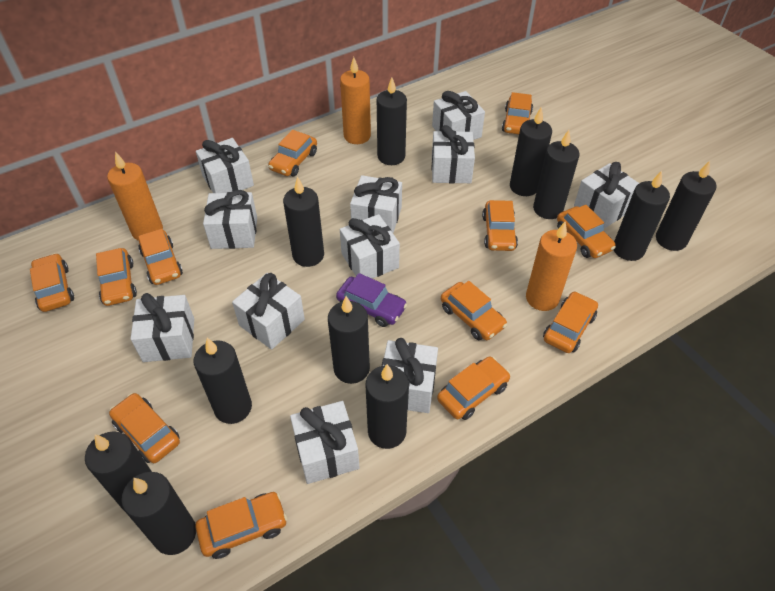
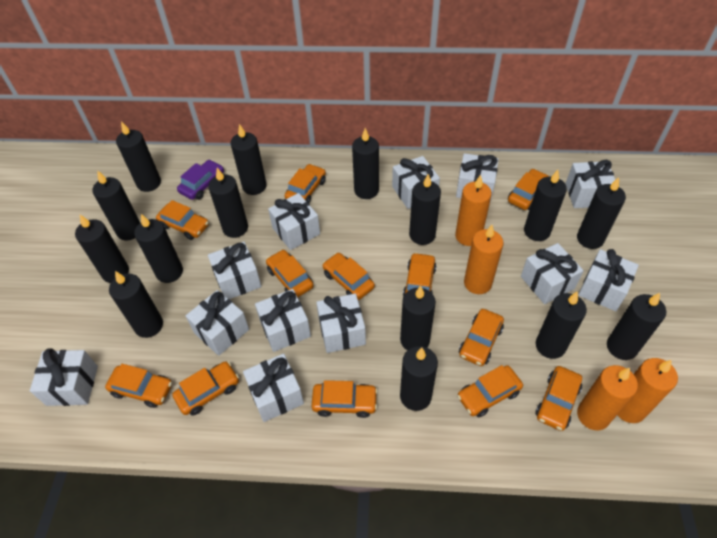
black candle: 11 -> 15
orange candle: 3 -> 4
white gift: 11 -> 12

